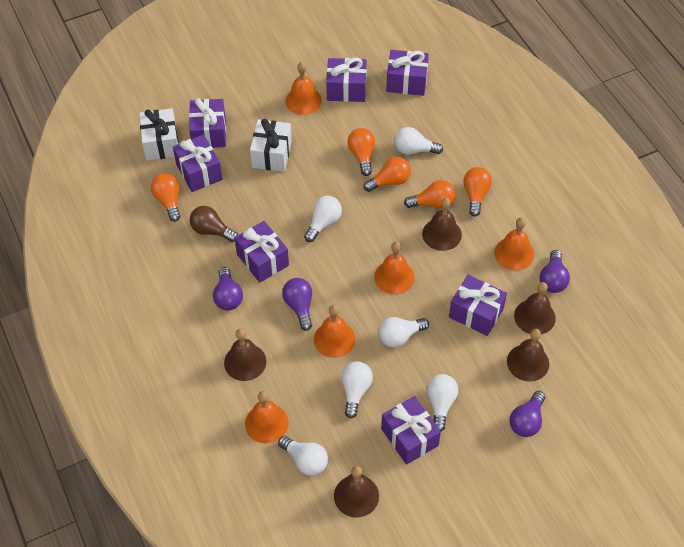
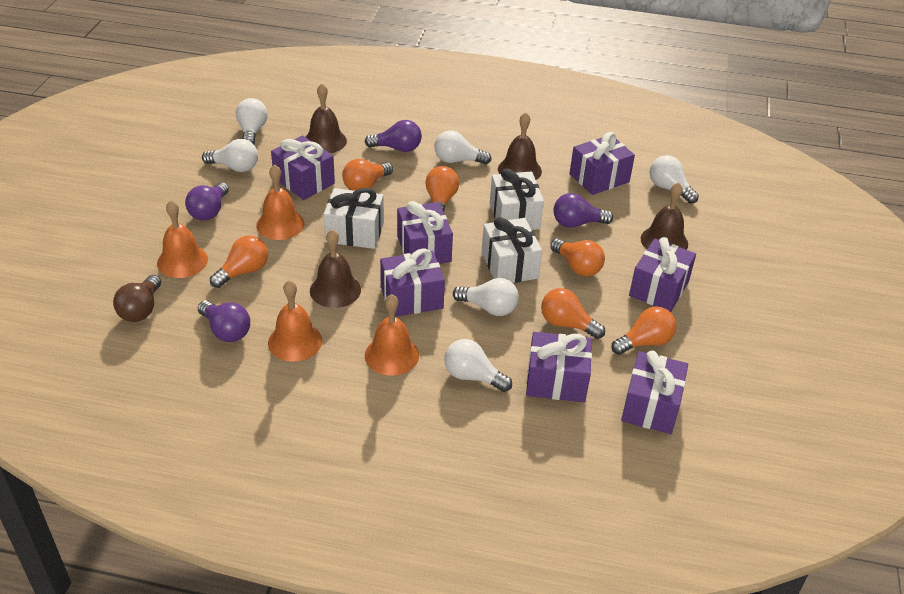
brown bell: 5 -> 4
orange bell: 5 -> 4
orange light bulb: 5 -> 6
white gift: 2 -> 3

